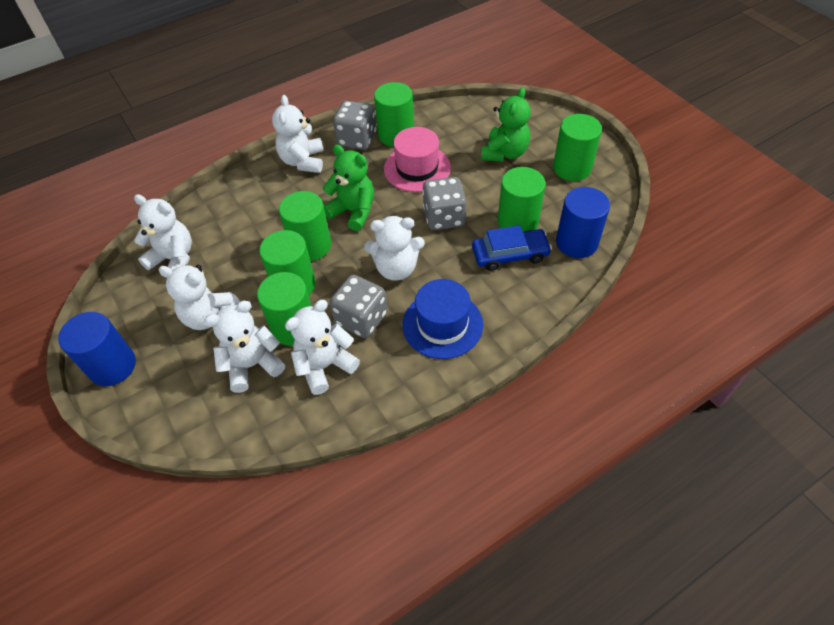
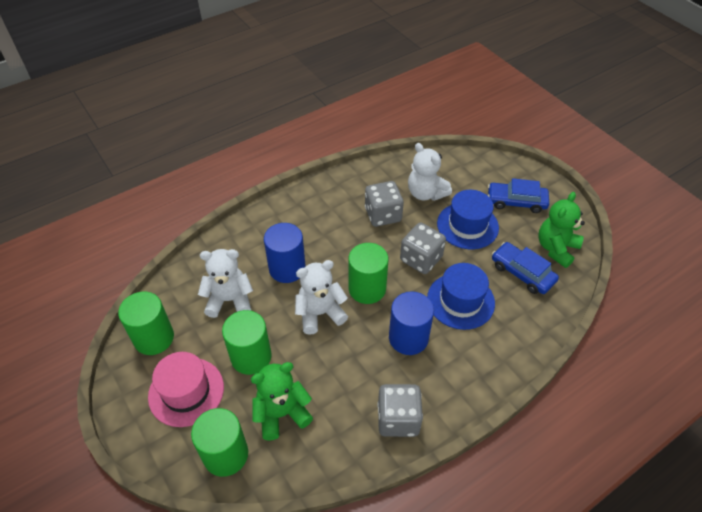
blue car: 1 -> 2
blue hat: 1 -> 2
green cylinder: 6 -> 4
white teddy bear: 6 -> 3

